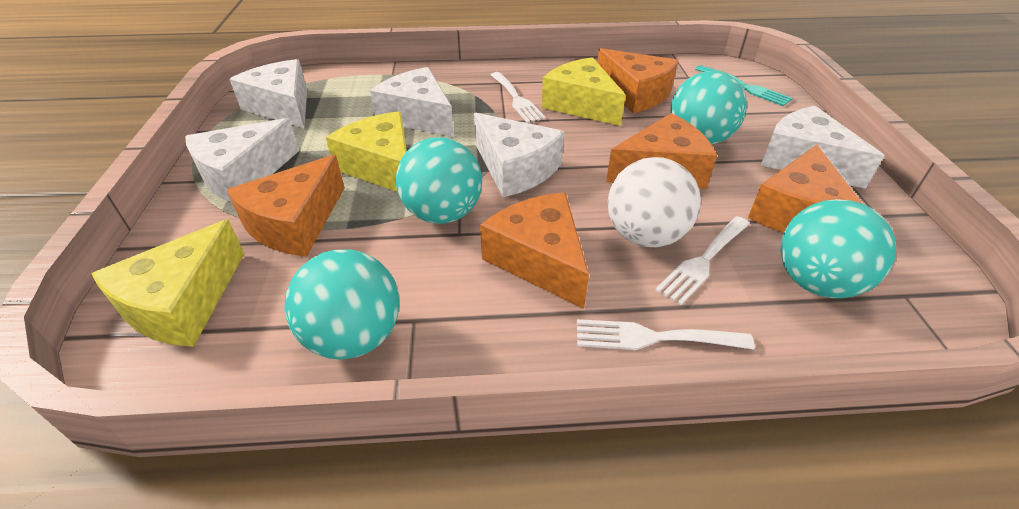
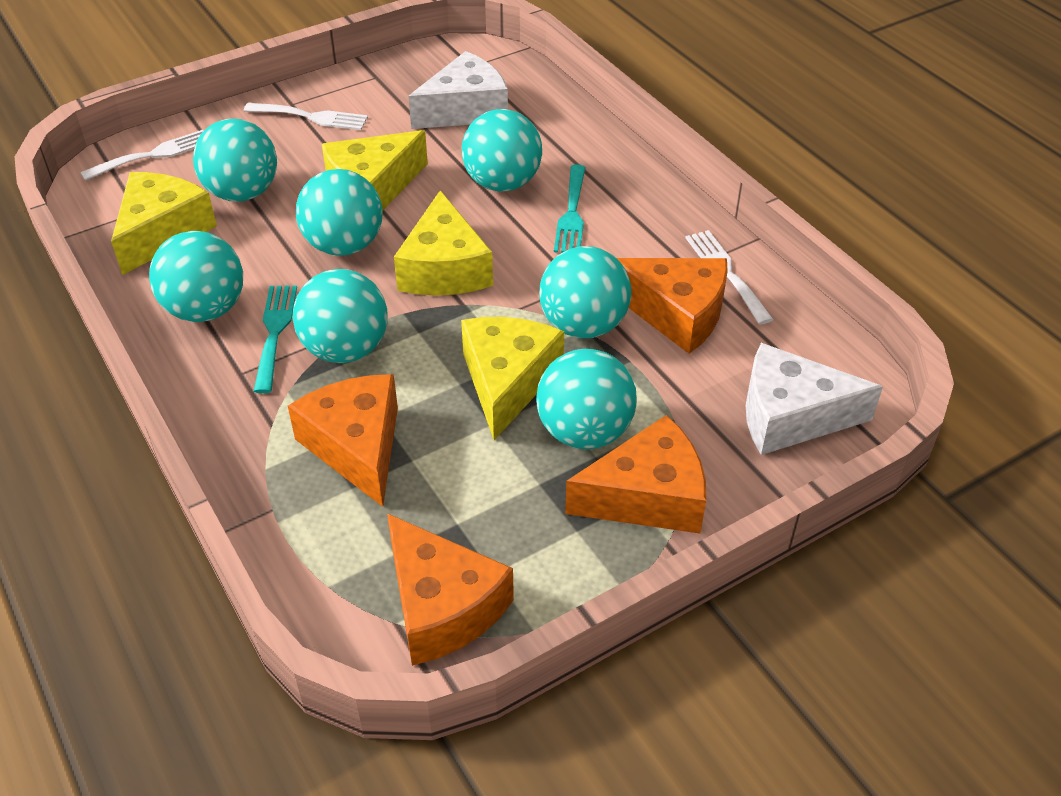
orange cheese: 5 -> 4
turquoise ball: 4 -> 7
turquoise fork: 1 -> 2
white ball: 1 -> 0
white cheese: 5 -> 2
yellow cheese: 3 -> 4

